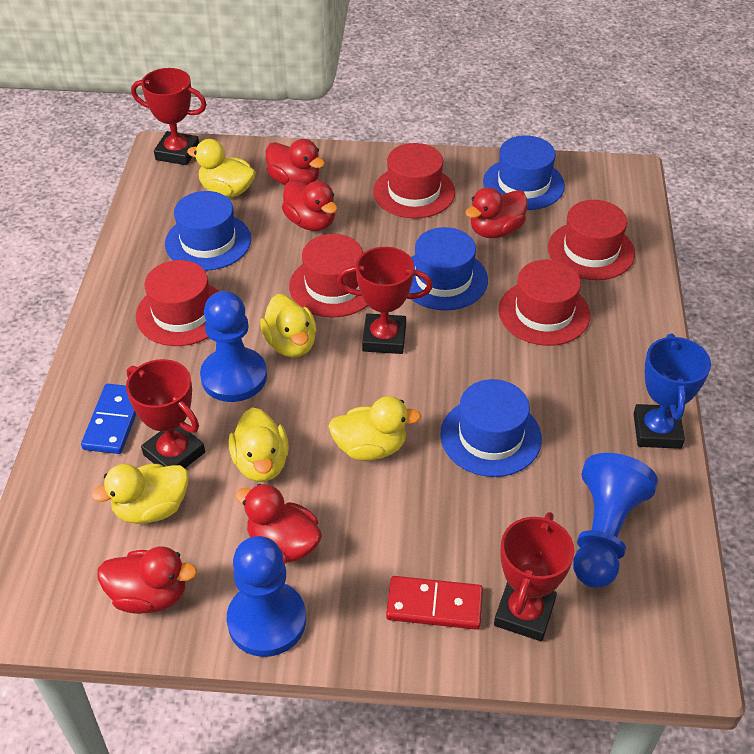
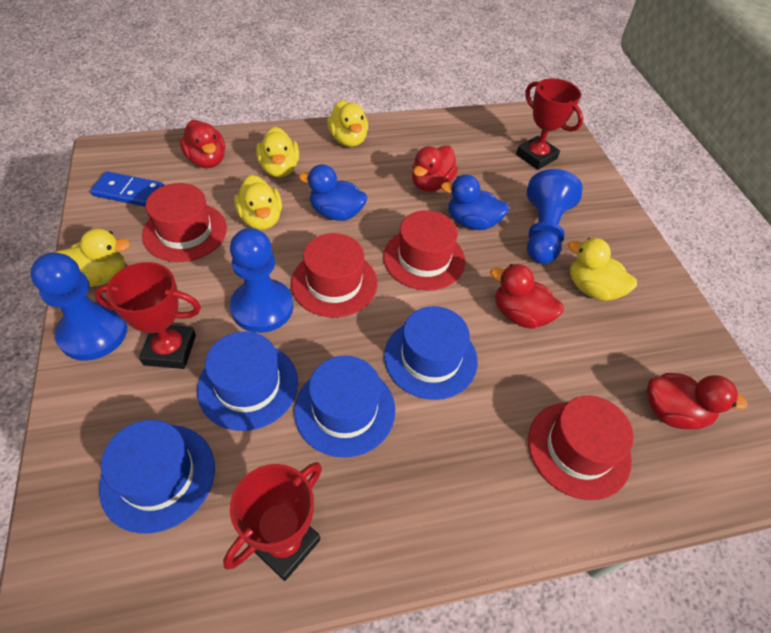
blue duck: 0 -> 2
blue trophy: 1 -> 0
red domino: 1 -> 0
red duck: 5 -> 4
red hat: 5 -> 4
red trophy: 4 -> 3

